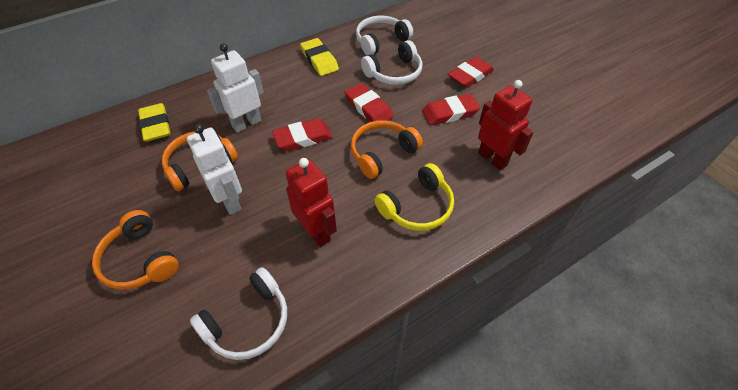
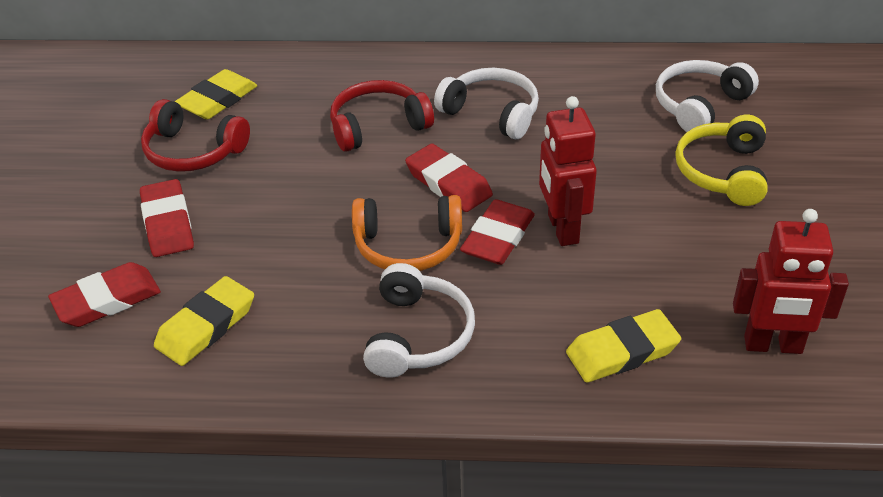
orange headphones: 3 -> 1
red headphones: 0 -> 2
white robot: 2 -> 0
yellow eraser: 2 -> 3

